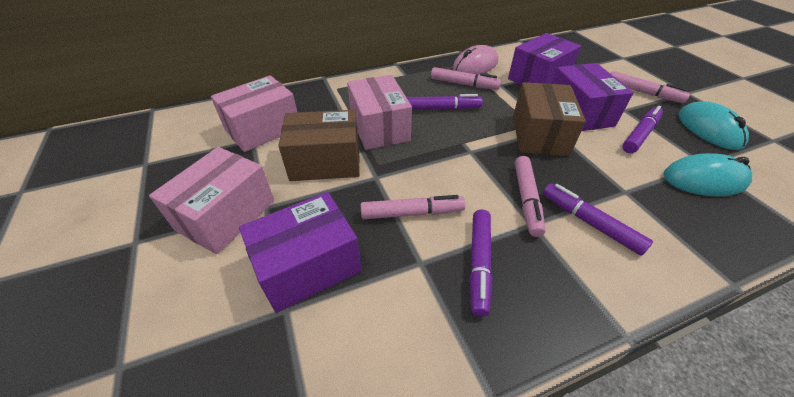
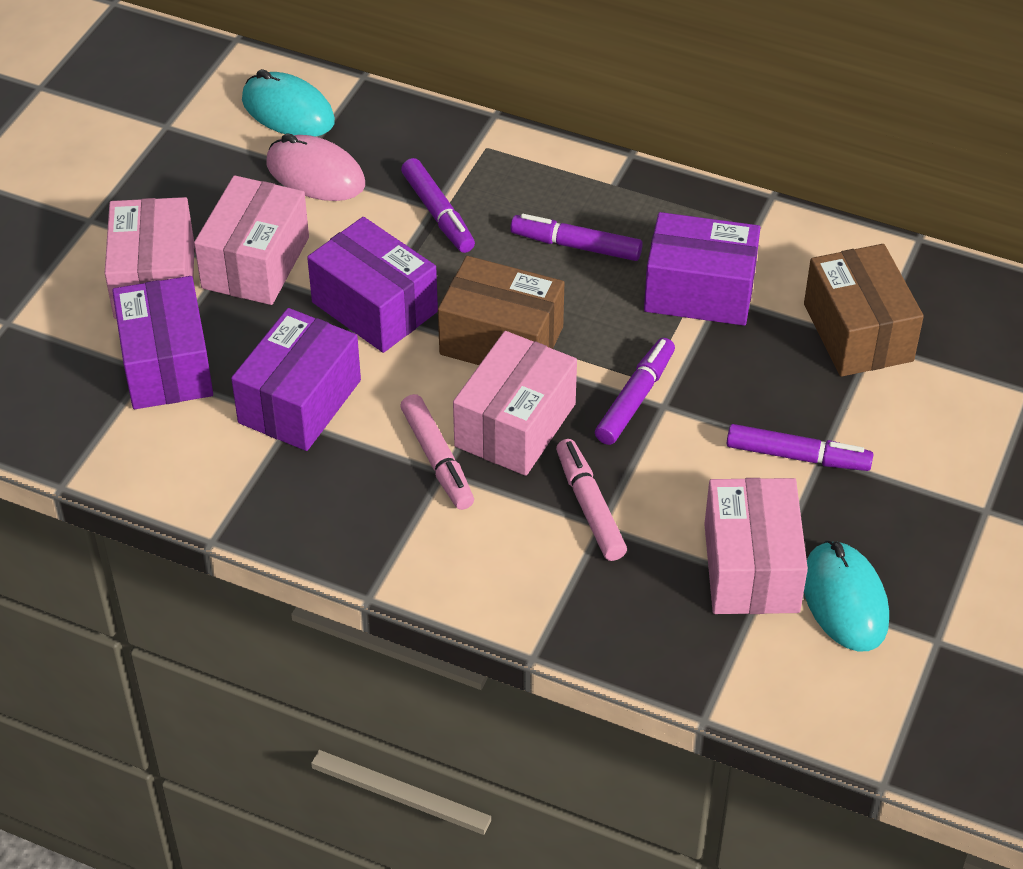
pink box: 3 -> 4
pink marker: 4 -> 2
purple box: 3 -> 4

